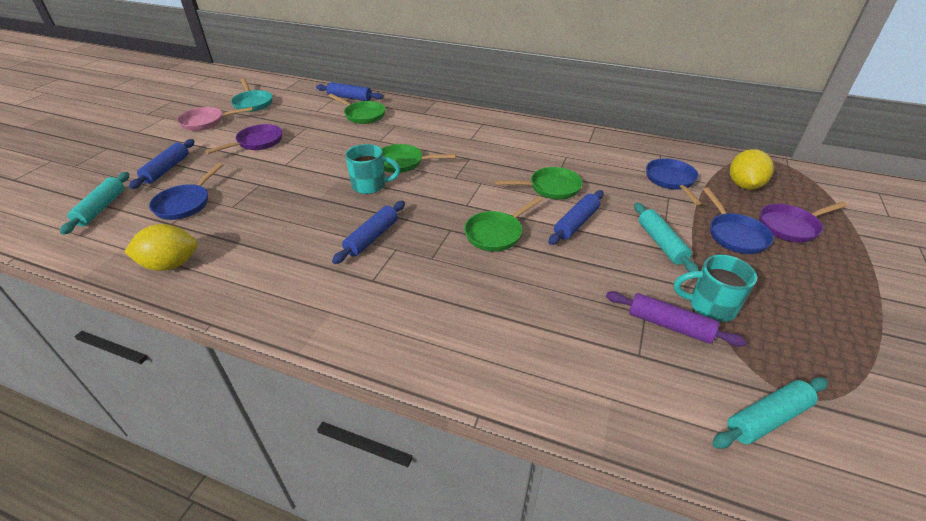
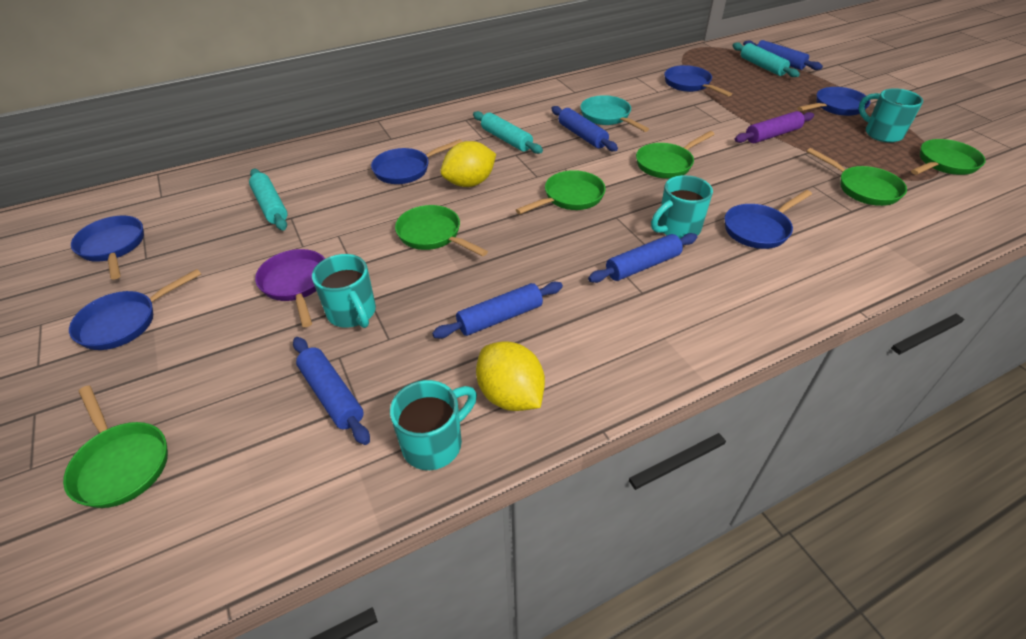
blue pan: 3 -> 6
blue rolling pin: 4 -> 5
green pan: 4 -> 6
pink pan: 1 -> 0
purple pan: 2 -> 1
turquoise mug: 2 -> 4

